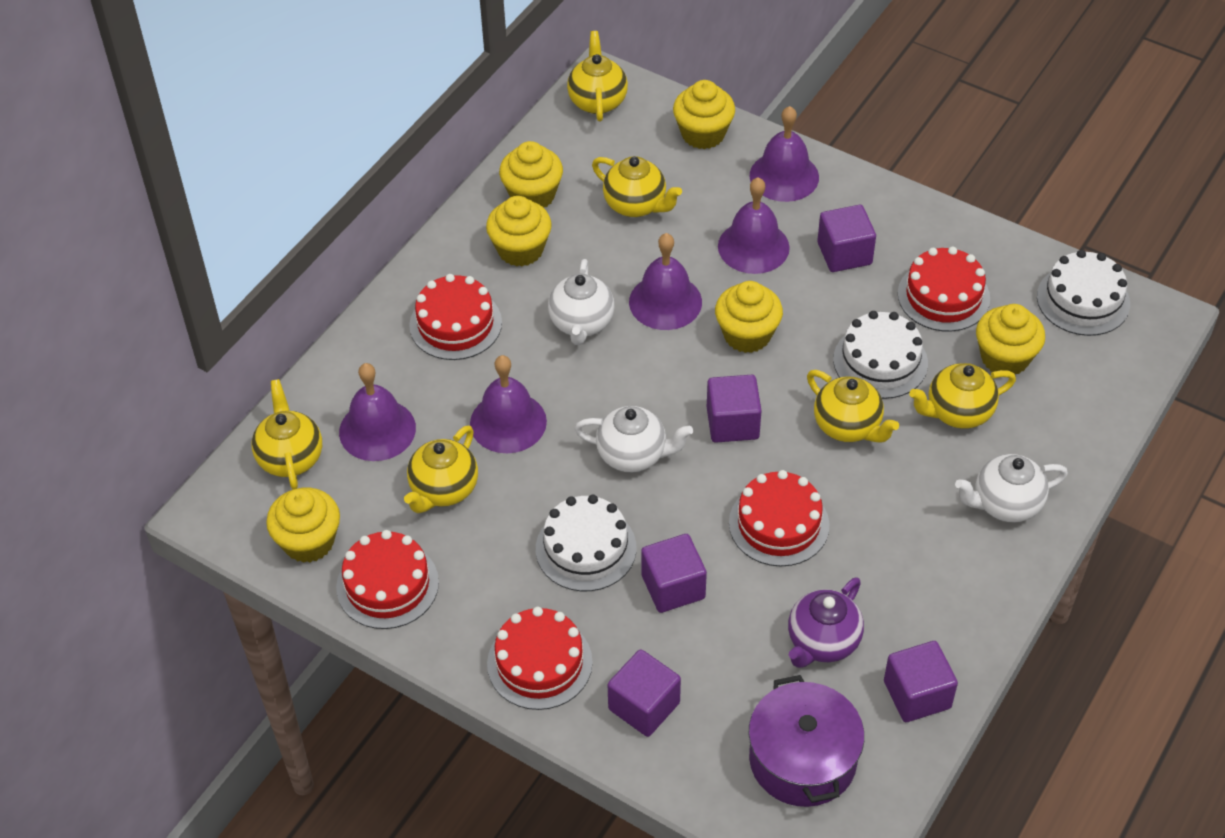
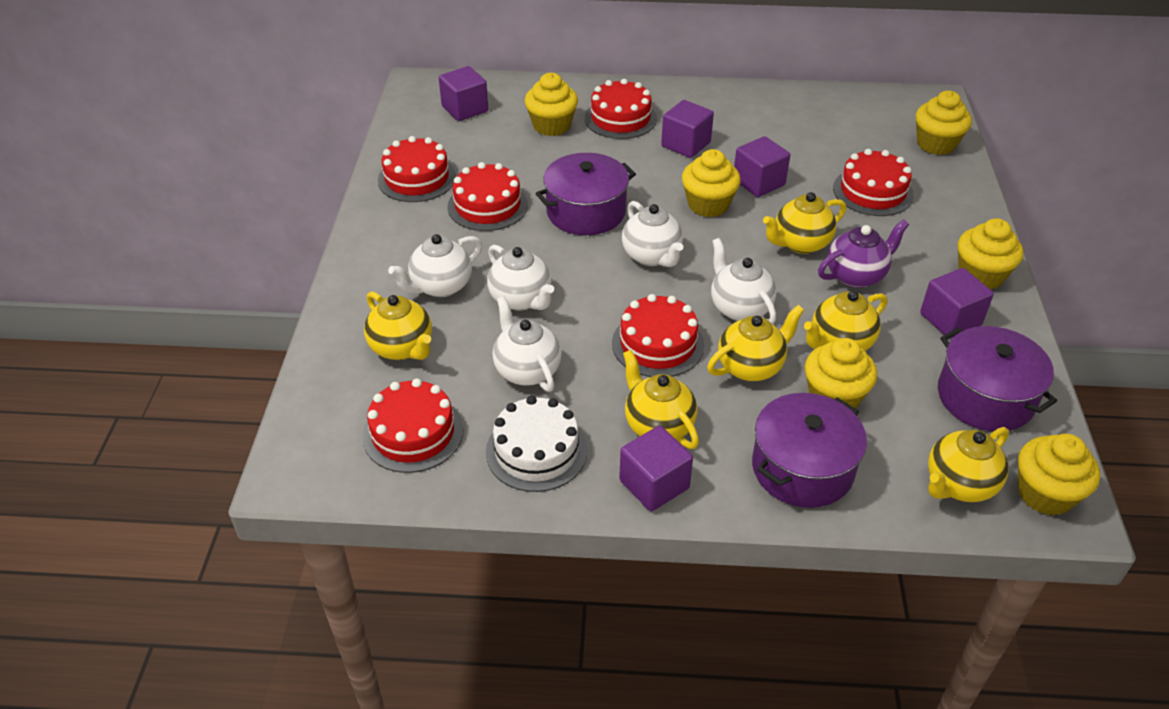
purple bell: 5 -> 0
purple pot: 1 -> 3
red cake: 5 -> 6
white cake: 3 -> 1
white teapot: 3 -> 5

